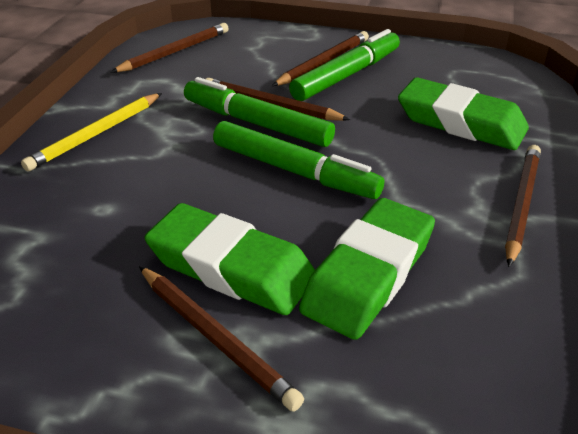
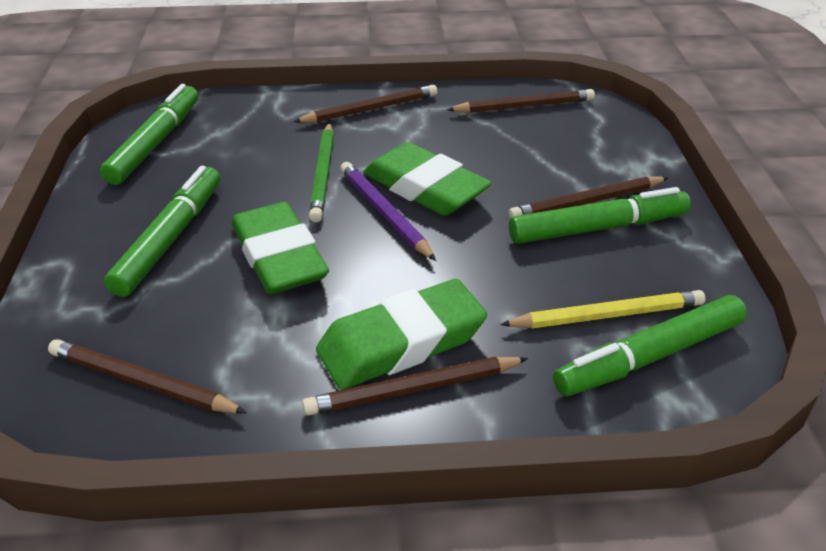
green marker: 3 -> 4
green pencil: 0 -> 1
purple pencil: 0 -> 1

